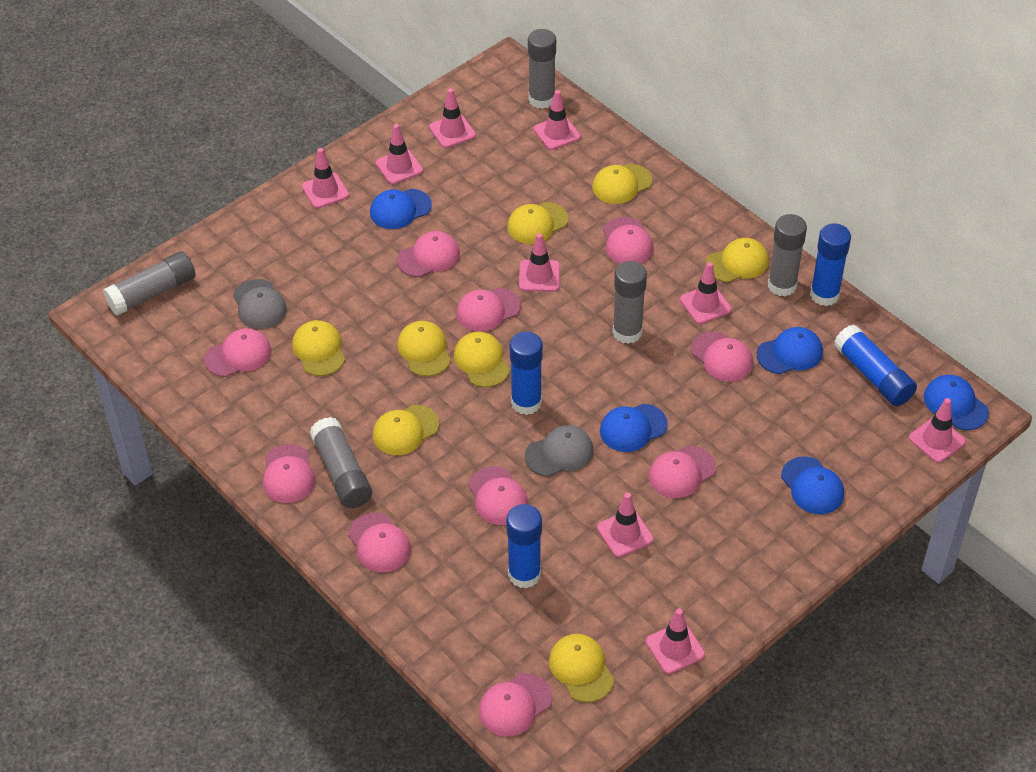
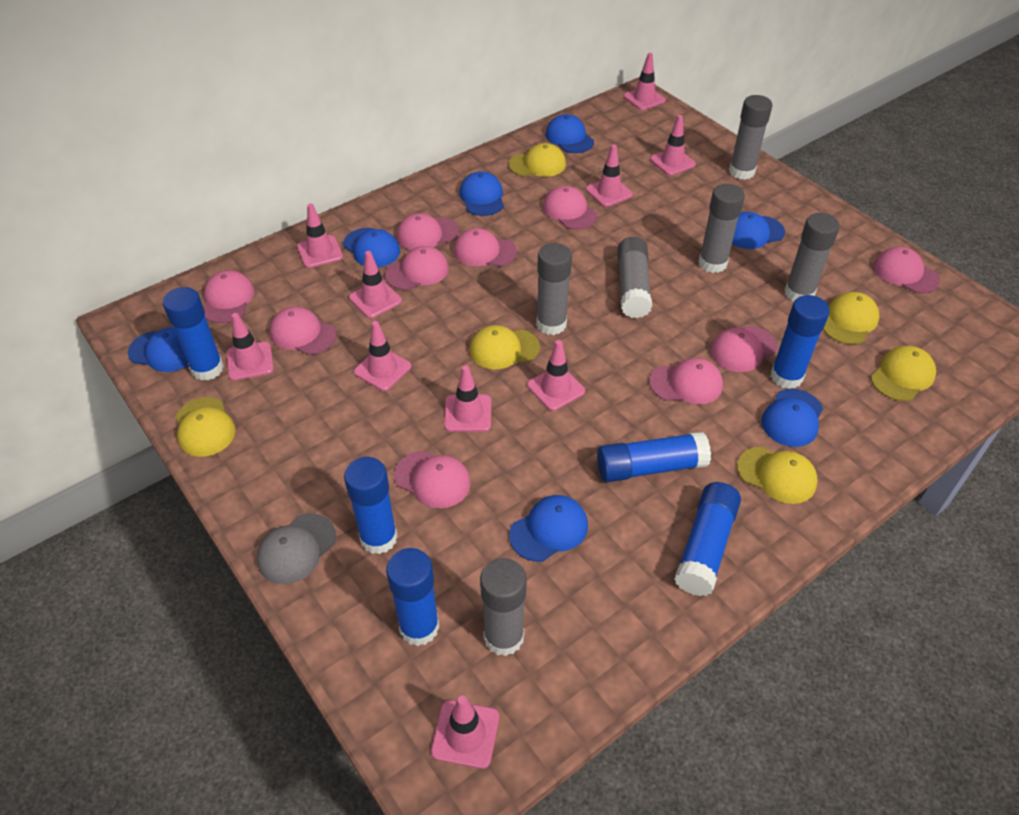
blue cap: 5 -> 7
blue glue stick: 4 -> 6
grey cap: 2 -> 1
grey glue stick: 5 -> 6
pink traffic cone: 9 -> 10
yellow cap: 8 -> 6

